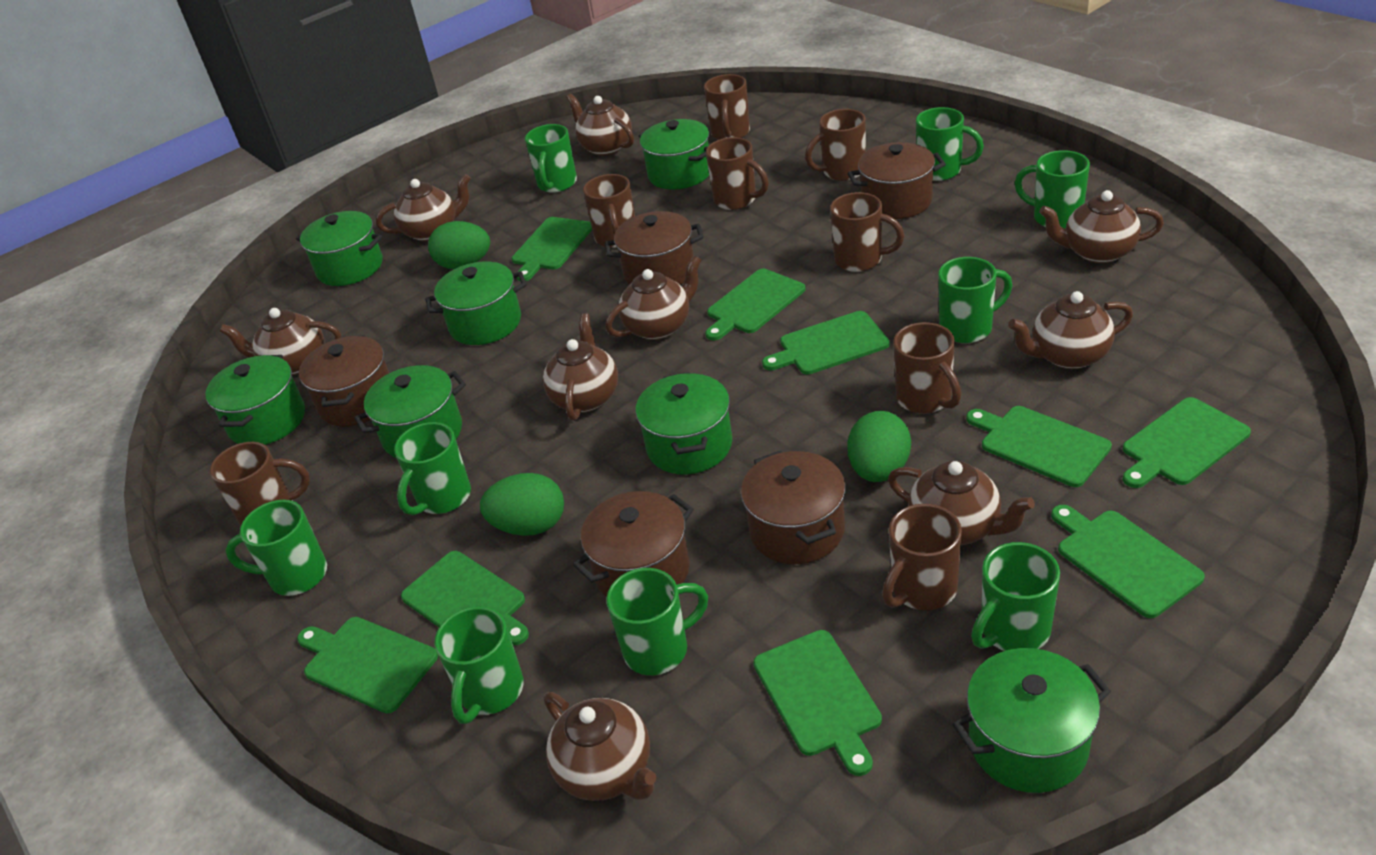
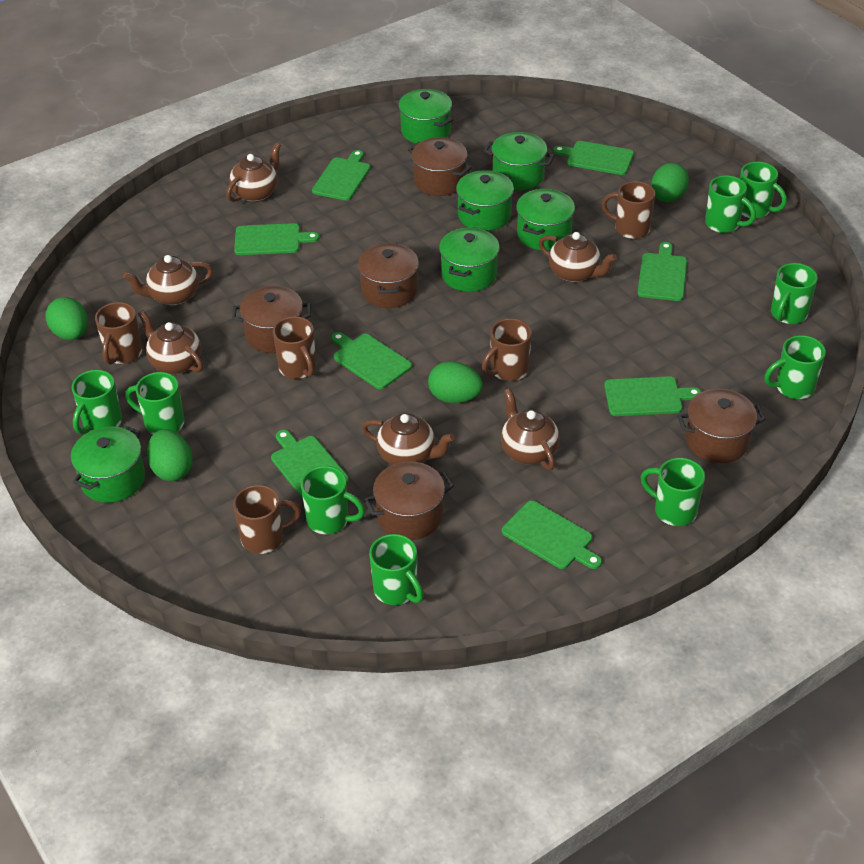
brown mug: 8 -> 5
brown teapot: 9 -> 6
green cutting board: 9 -> 8
green egg: 3 -> 4
green pot: 7 -> 6

